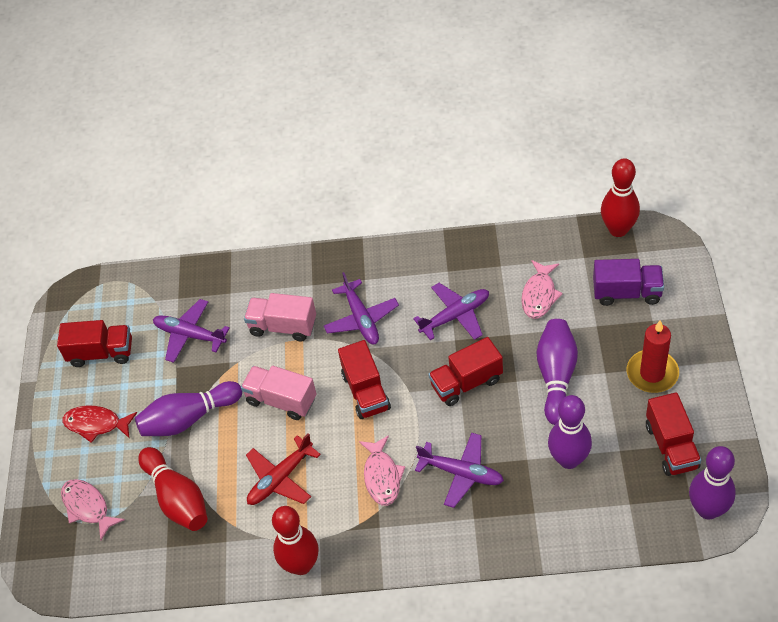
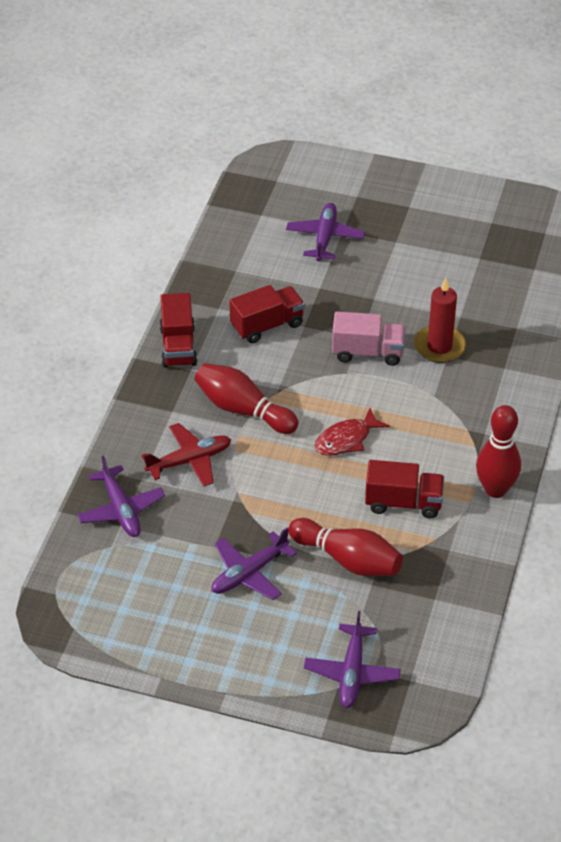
pink fish: 3 -> 0
pink truck: 2 -> 1
purple bowling pin: 4 -> 0
purple truck: 1 -> 0
red truck: 4 -> 3

